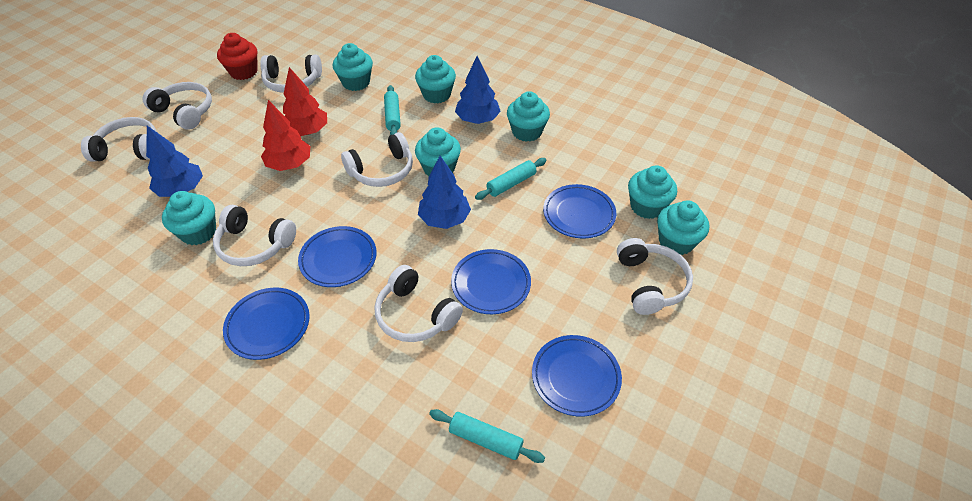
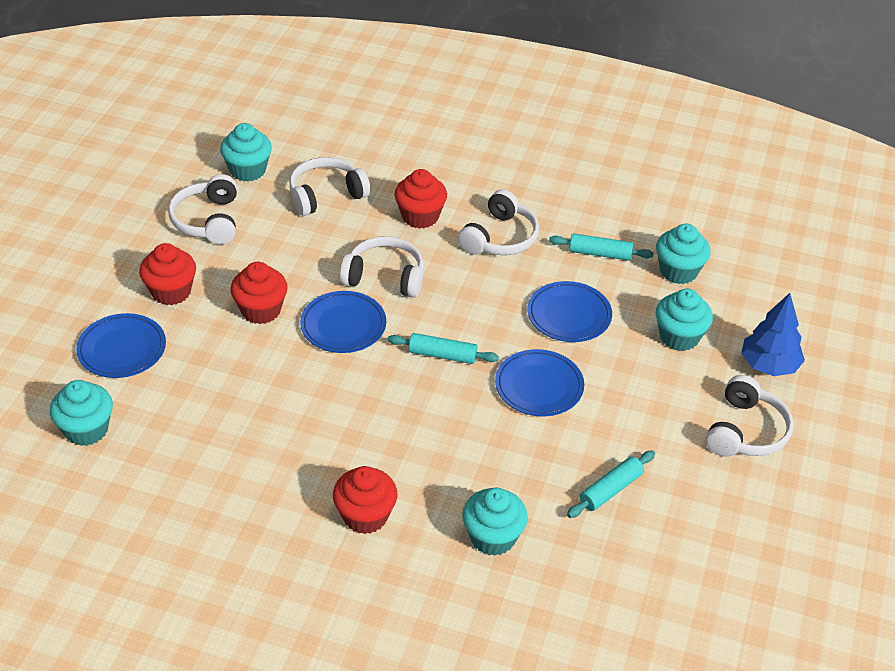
blue plate: 5 -> 4
blue tree: 3 -> 1
red cupcake: 1 -> 4
red tree: 2 -> 0
turquoise cupcake: 7 -> 5
white headphones: 7 -> 5

